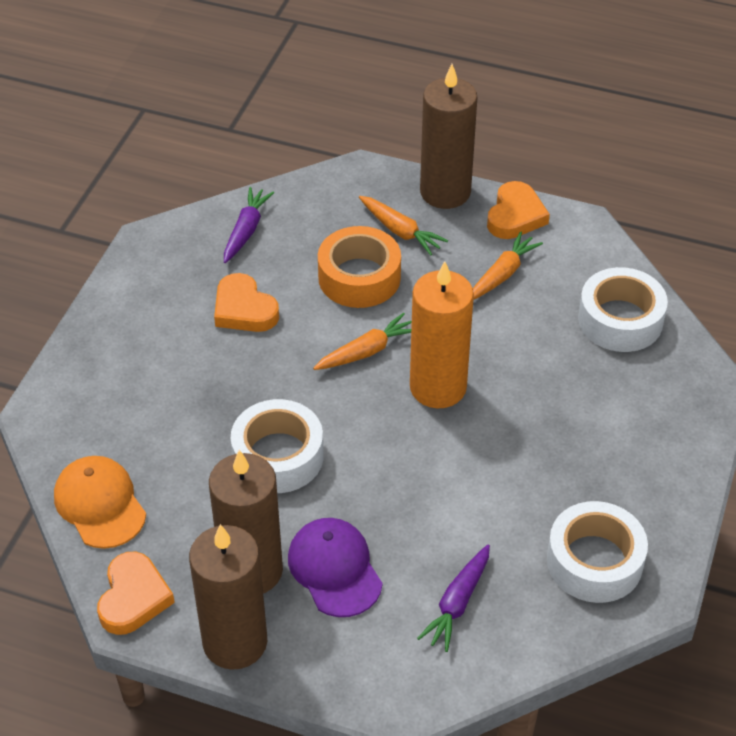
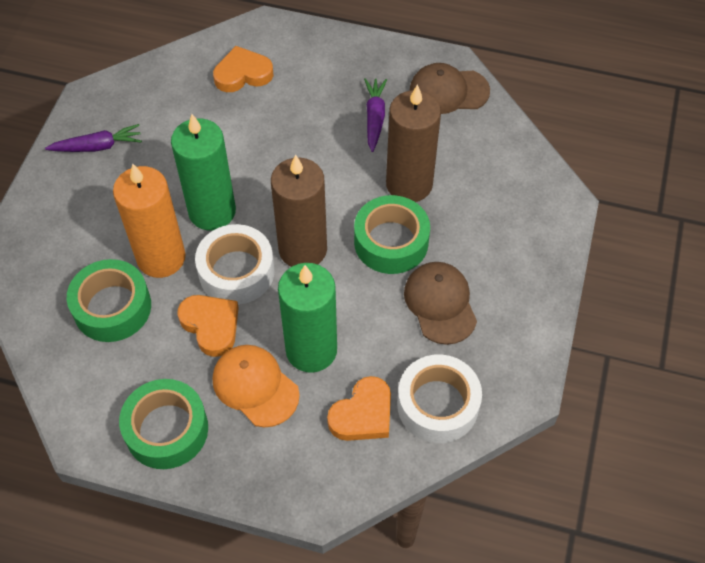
brown candle: 3 -> 2
brown cap: 0 -> 2
green candle: 0 -> 2
green tape: 0 -> 3
orange carrot: 3 -> 0
orange tape: 1 -> 0
purple cap: 1 -> 0
white tape: 3 -> 2

